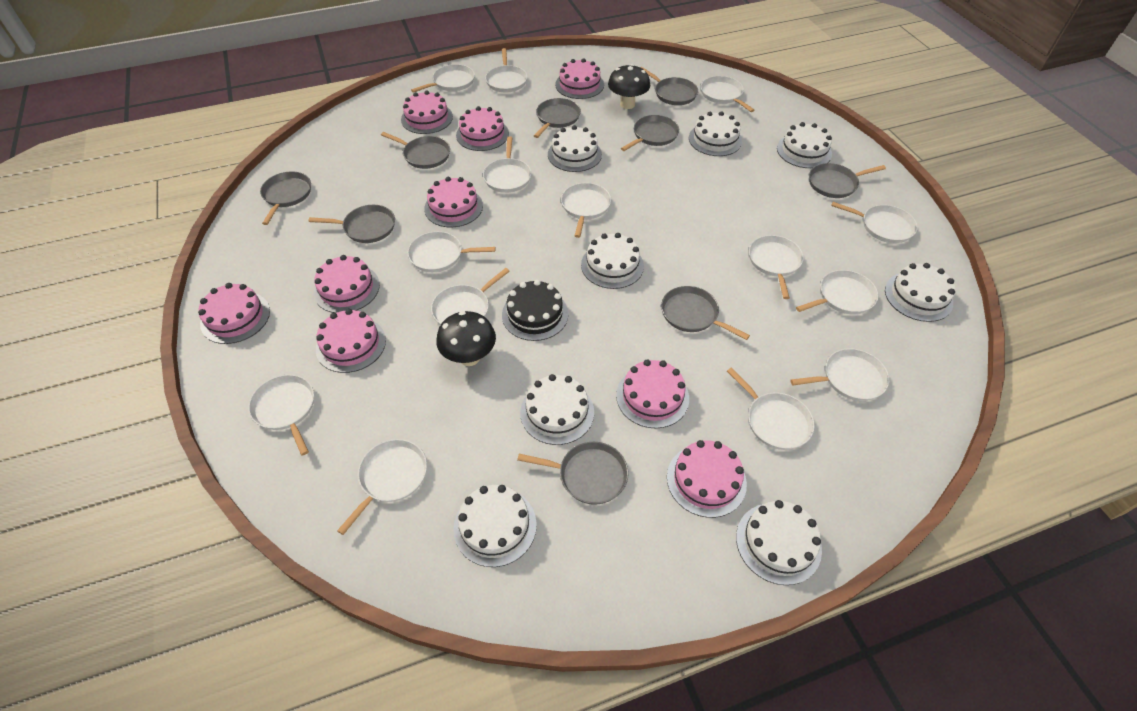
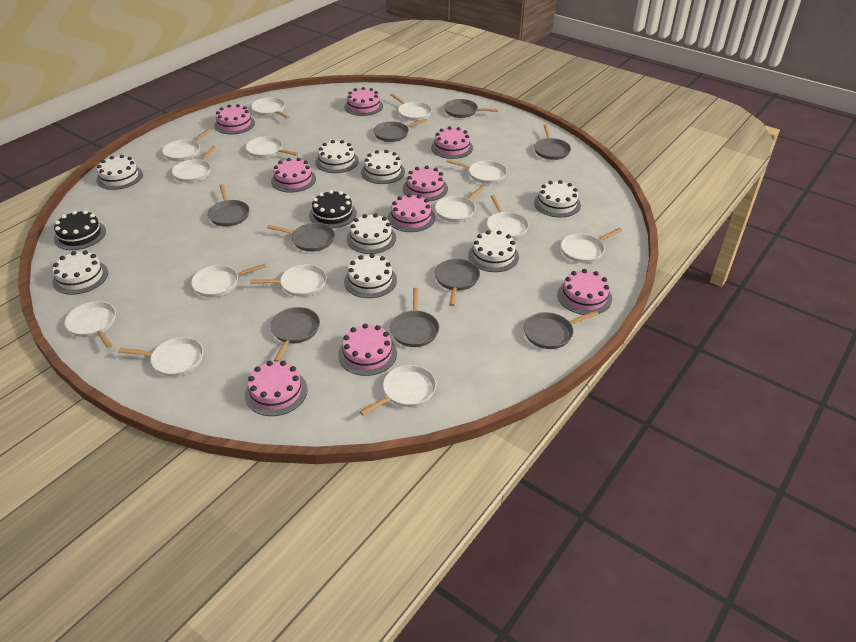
black cake: 1 -> 2
black mushroom: 2 -> 0

